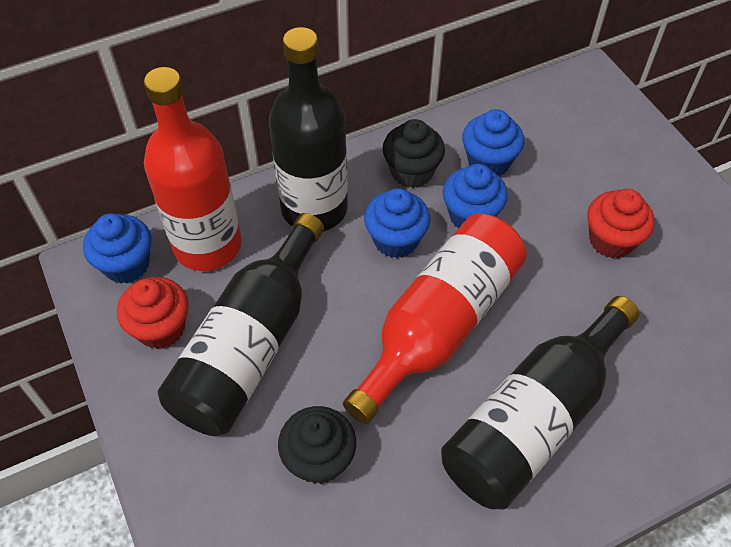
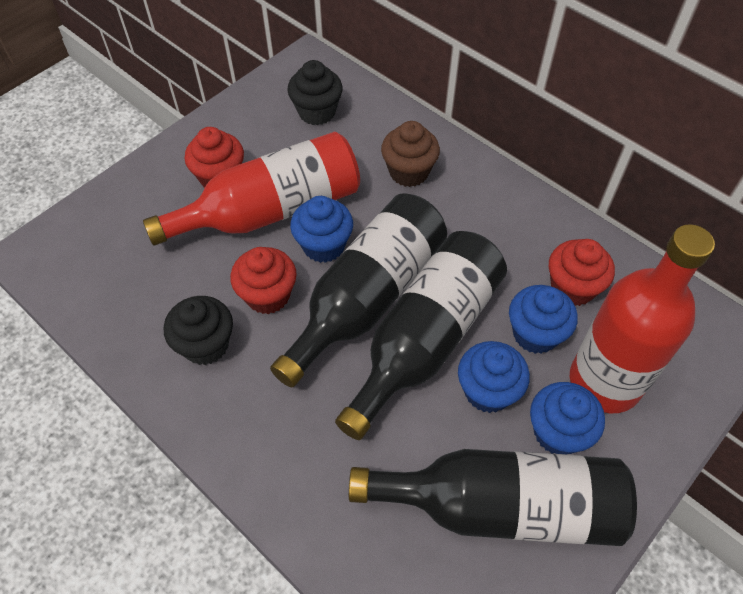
brown cupcake: 0 -> 1
red cupcake: 2 -> 3

